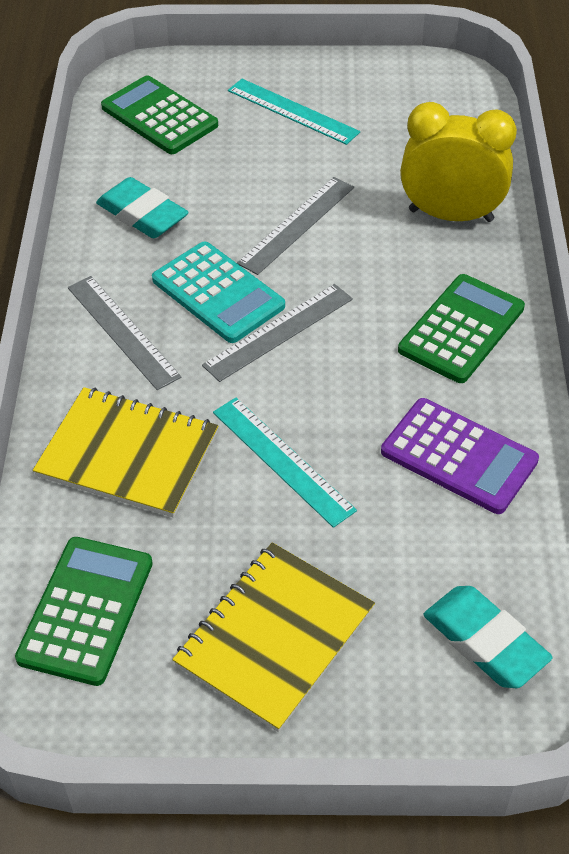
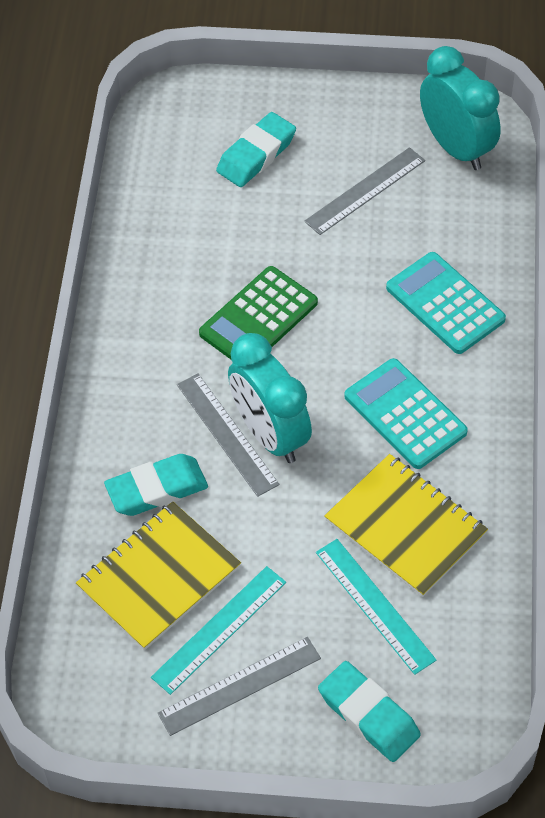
green calculator: 3 -> 1
purple calculator: 1 -> 0
turquoise calculator: 1 -> 2
turquoise clock: 0 -> 2
turquoise eraser: 2 -> 3
yellow clock: 1 -> 0

